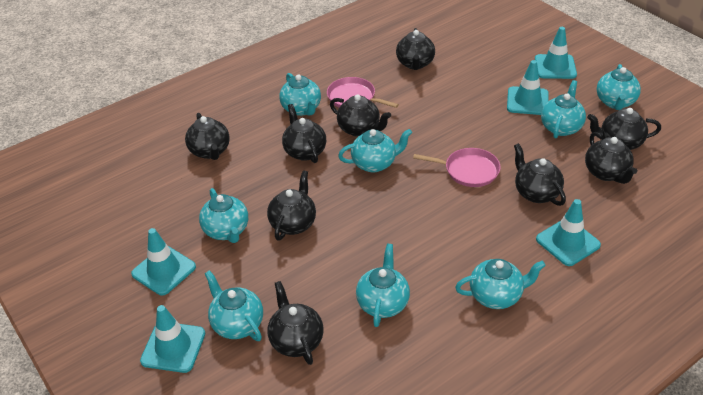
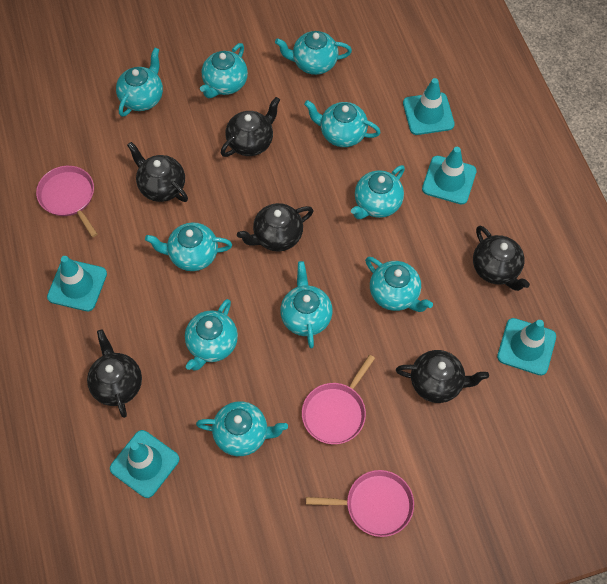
black teapot: 9 -> 6
pink pan: 2 -> 3
turquoise teapot: 8 -> 10

